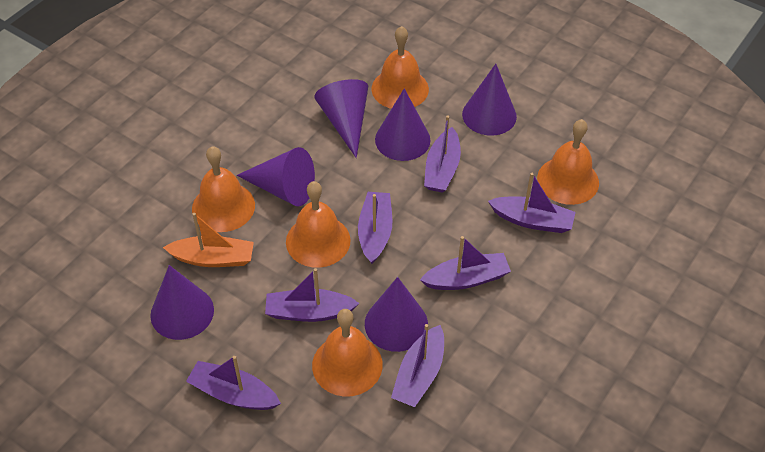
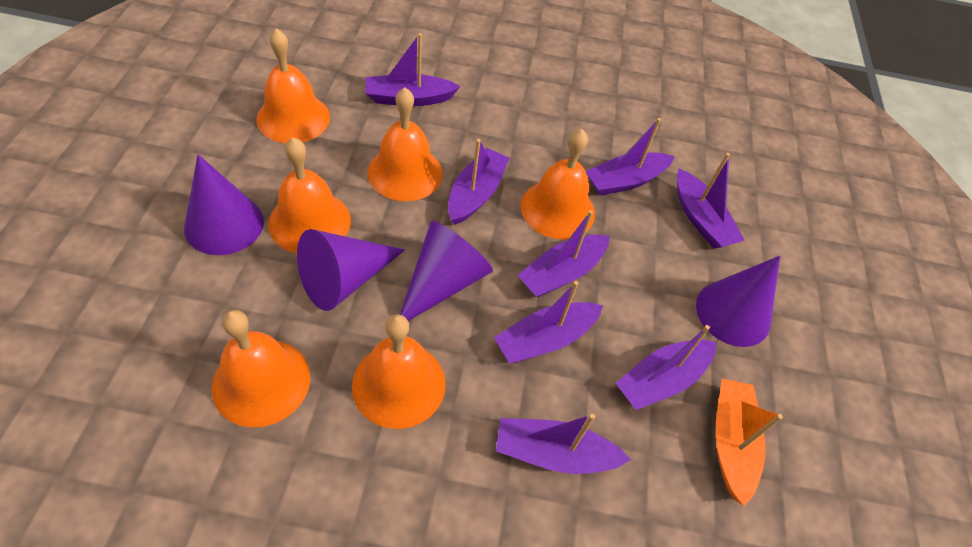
orange bell: 5 -> 6
purple boat: 7 -> 8
purple cone: 6 -> 4

